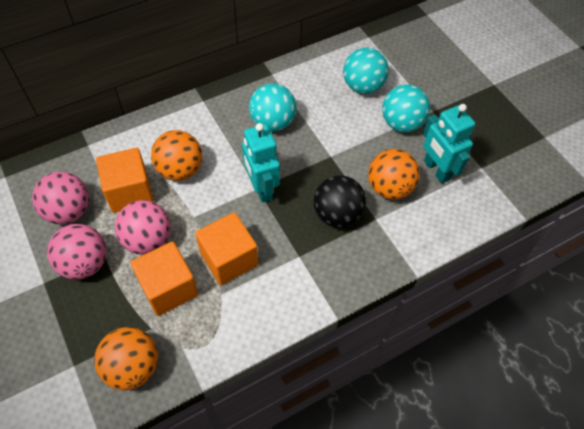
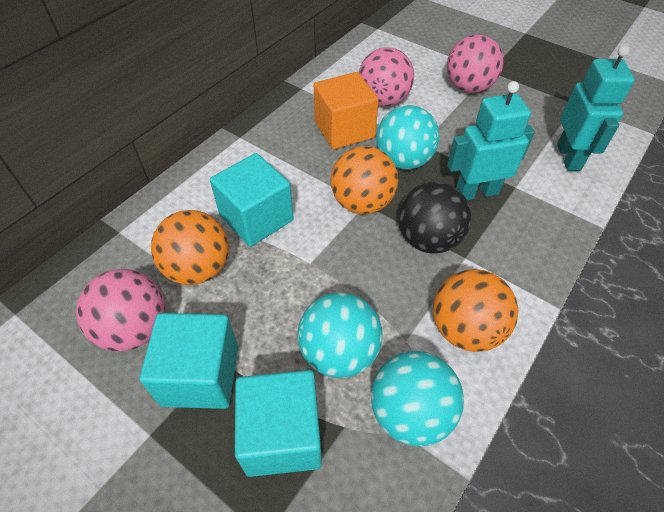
orange cube: 3 -> 1
turquoise cube: 0 -> 3

